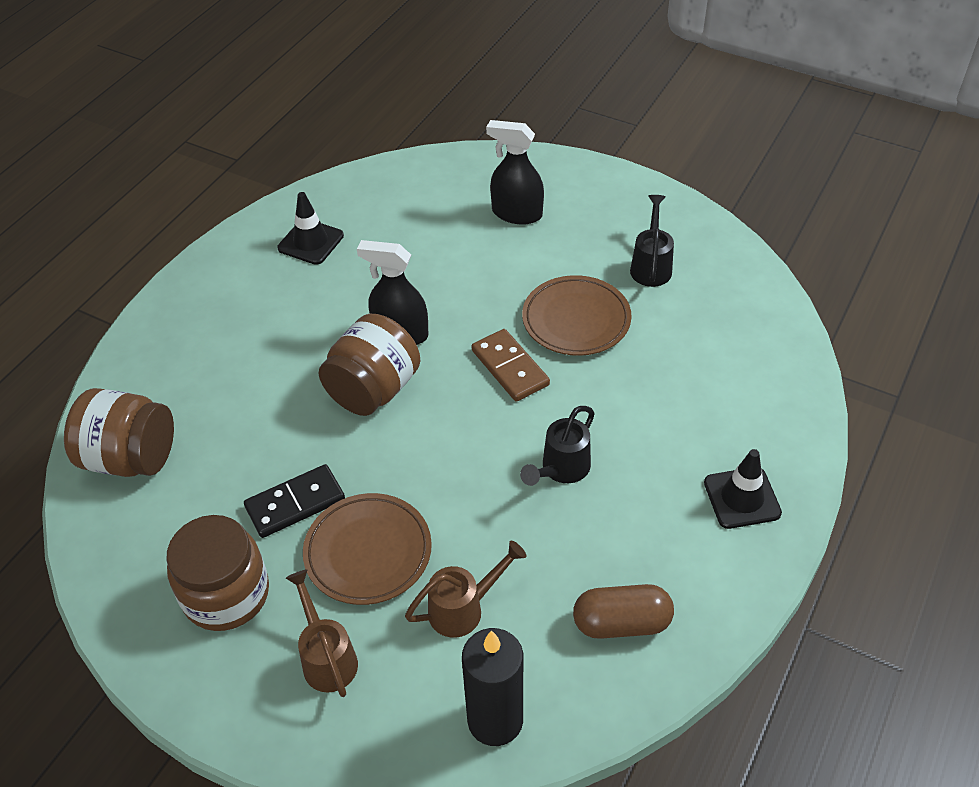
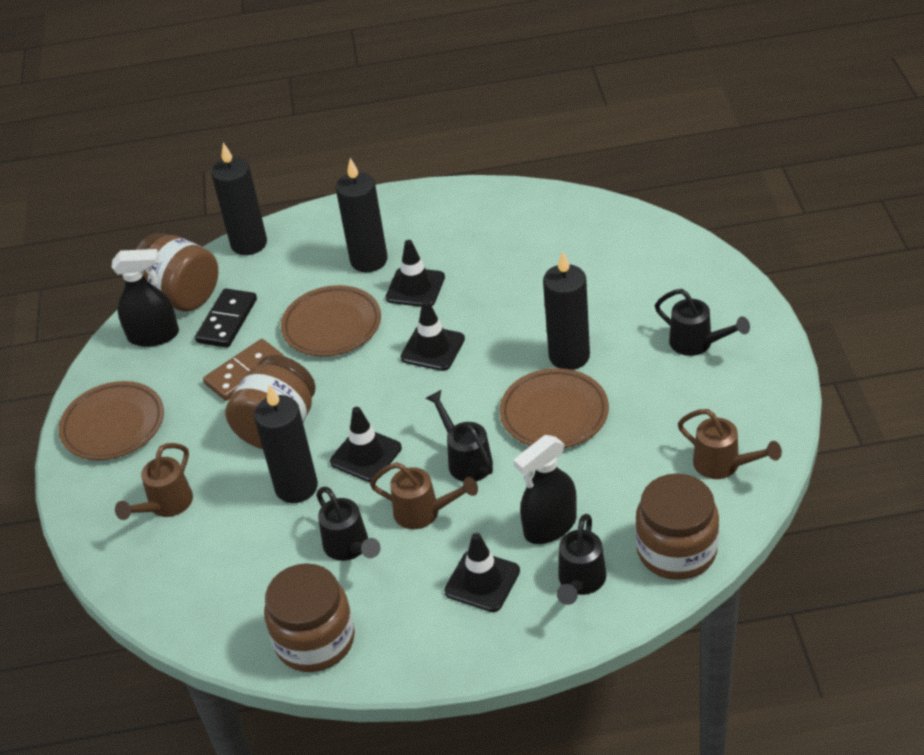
black candle: 1 -> 4
black traffic cone: 2 -> 4
black watering can: 2 -> 4
brown capsule: 1 -> 0
brown jar: 3 -> 4
brown plate: 2 -> 3
brown watering can: 2 -> 3

